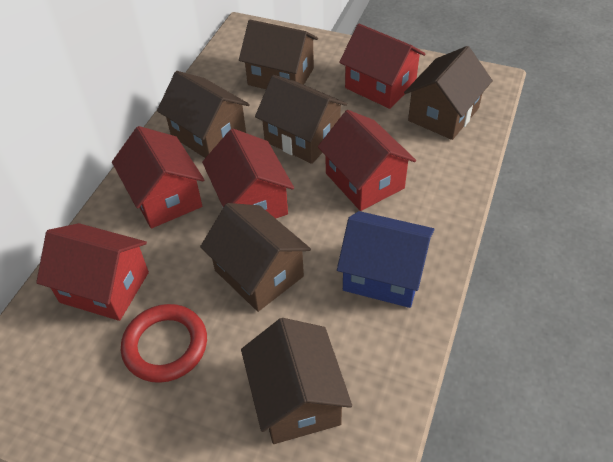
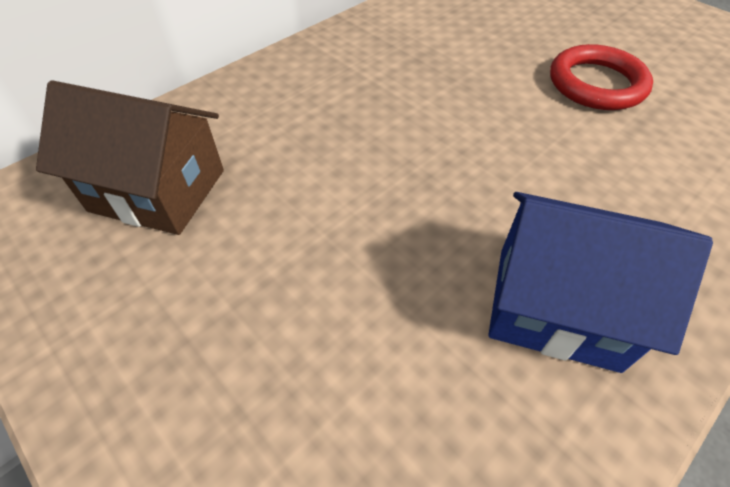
brown house: 6 -> 1
red house: 5 -> 0

